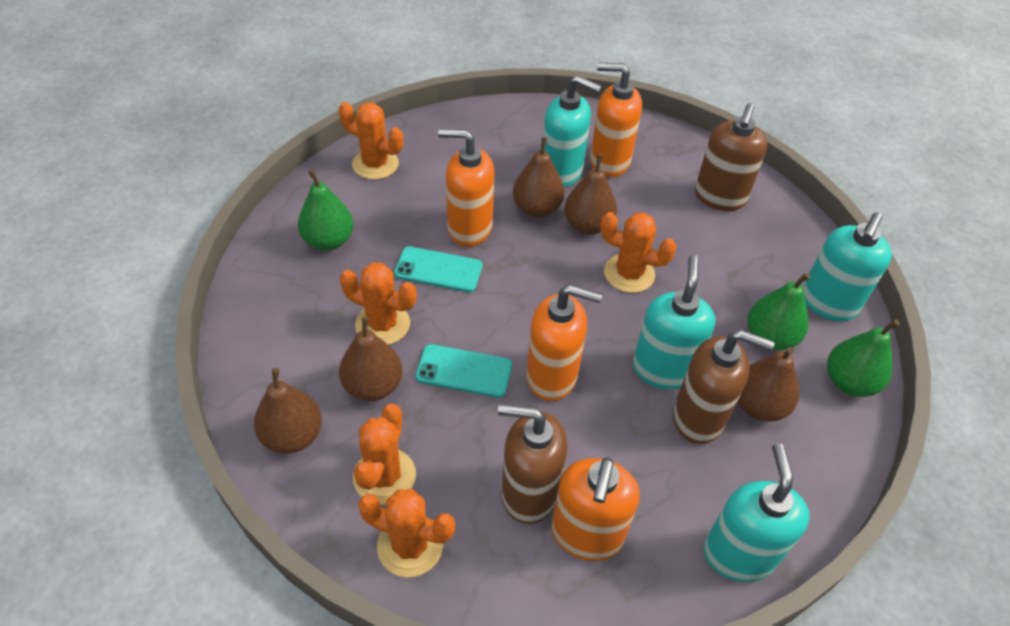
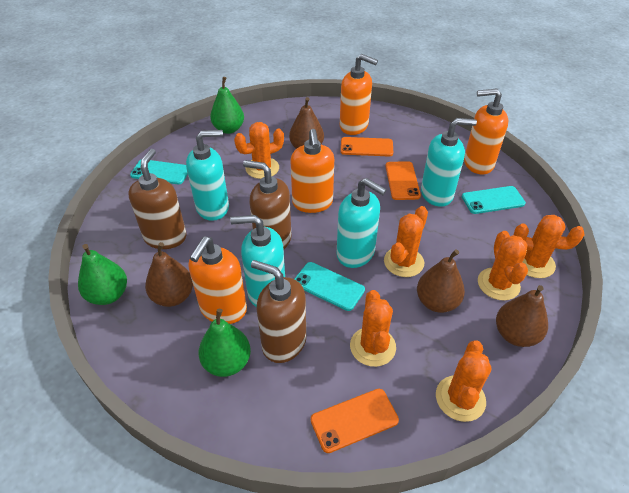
brown pear: 5 -> 4
orange cactus: 5 -> 6
orange phone: 0 -> 3
turquoise phone: 2 -> 3

